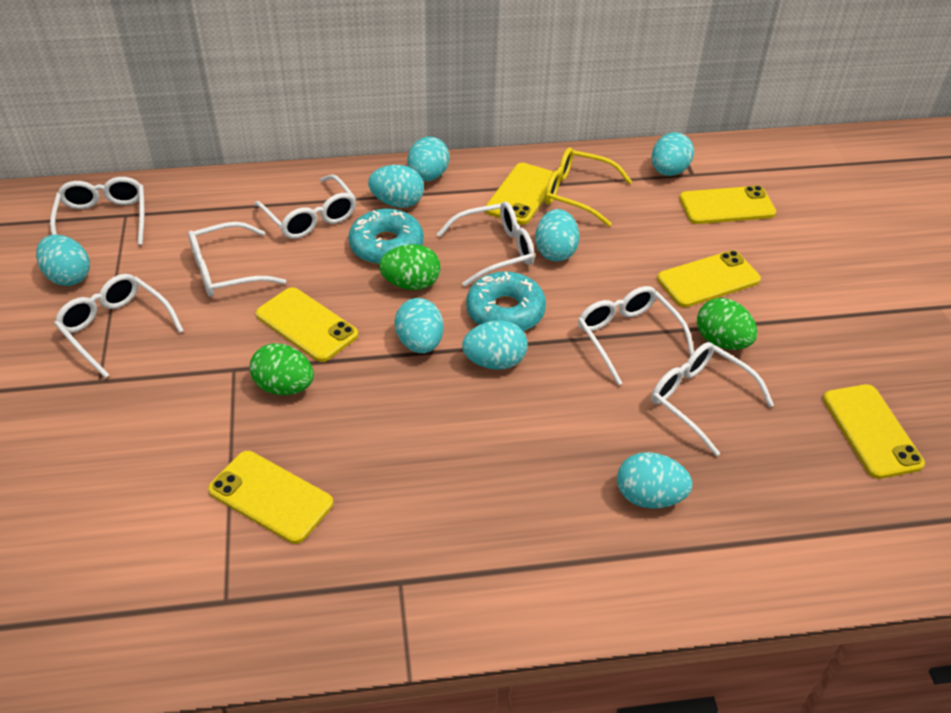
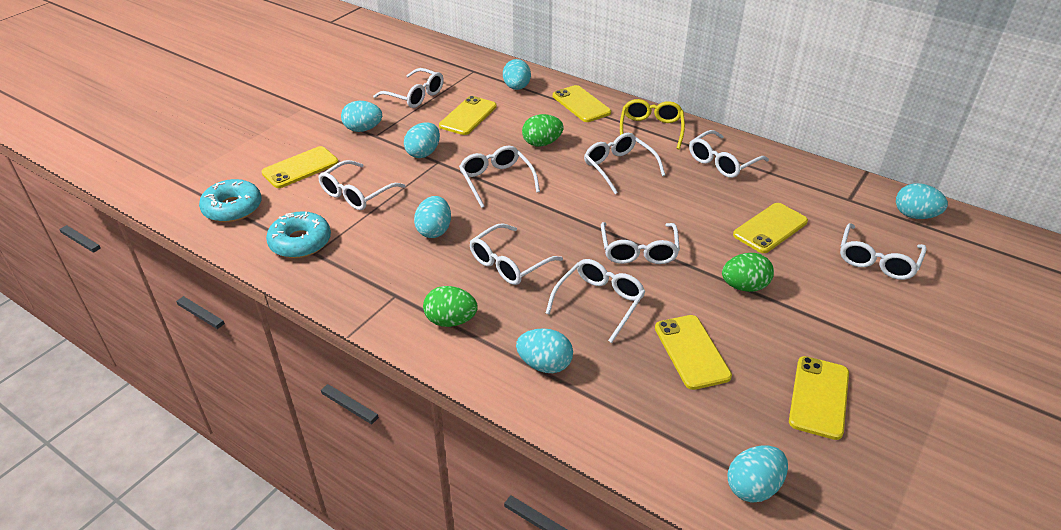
turquoise egg: 8 -> 7
white glasses: 7 -> 9

